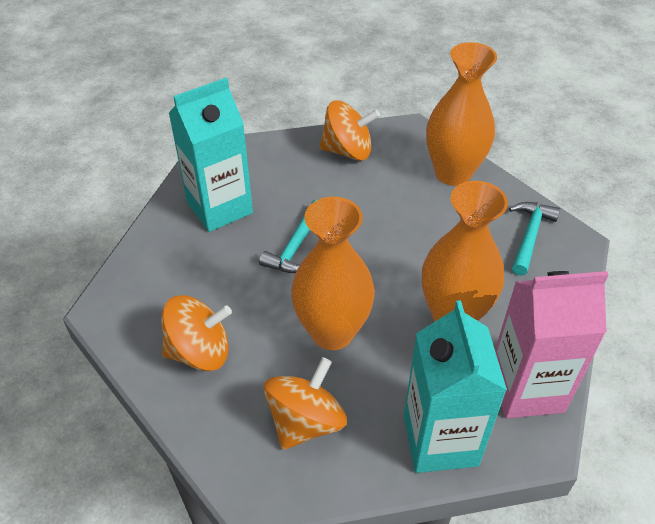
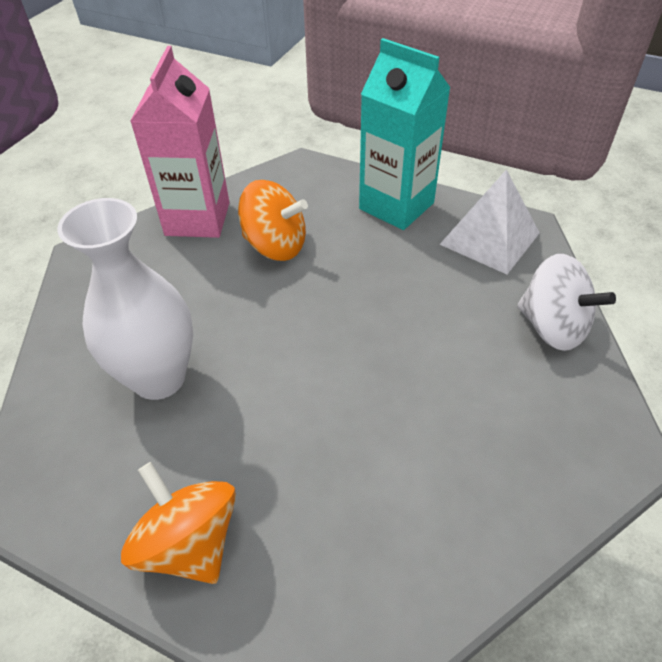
orange spinning top: 3 -> 2
orange vase: 3 -> 0
turquoise carton: 2 -> 1
turquoise hammer: 2 -> 0
white pyramid: 0 -> 1
white spinning top: 0 -> 1
white vase: 0 -> 1

